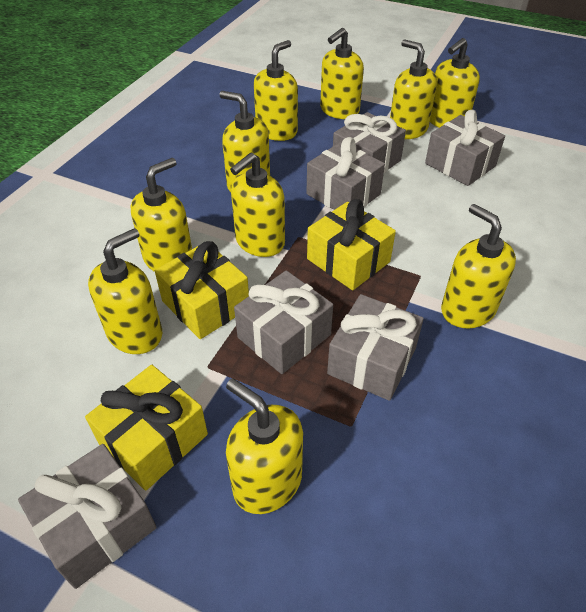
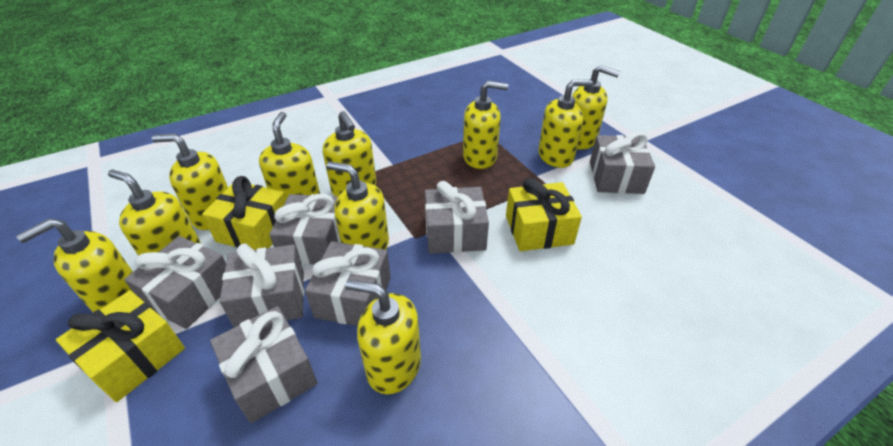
grey gift: 6 -> 7

